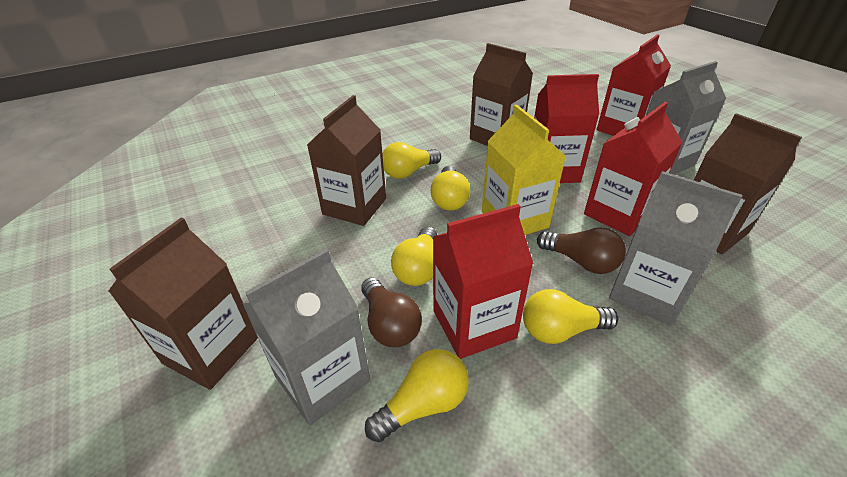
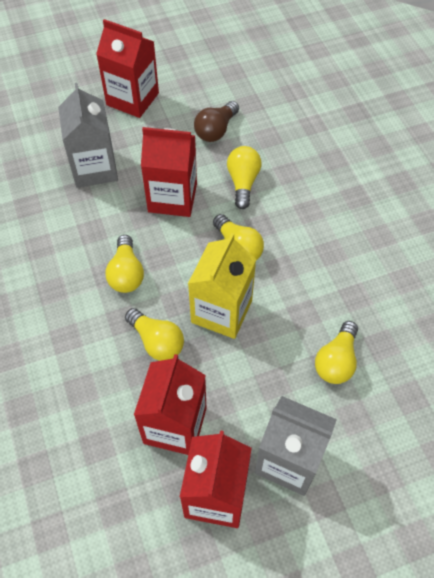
brown carton: 4 -> 0
brown light bulb: 2 -> 1
grey carton: 3 -> 2

